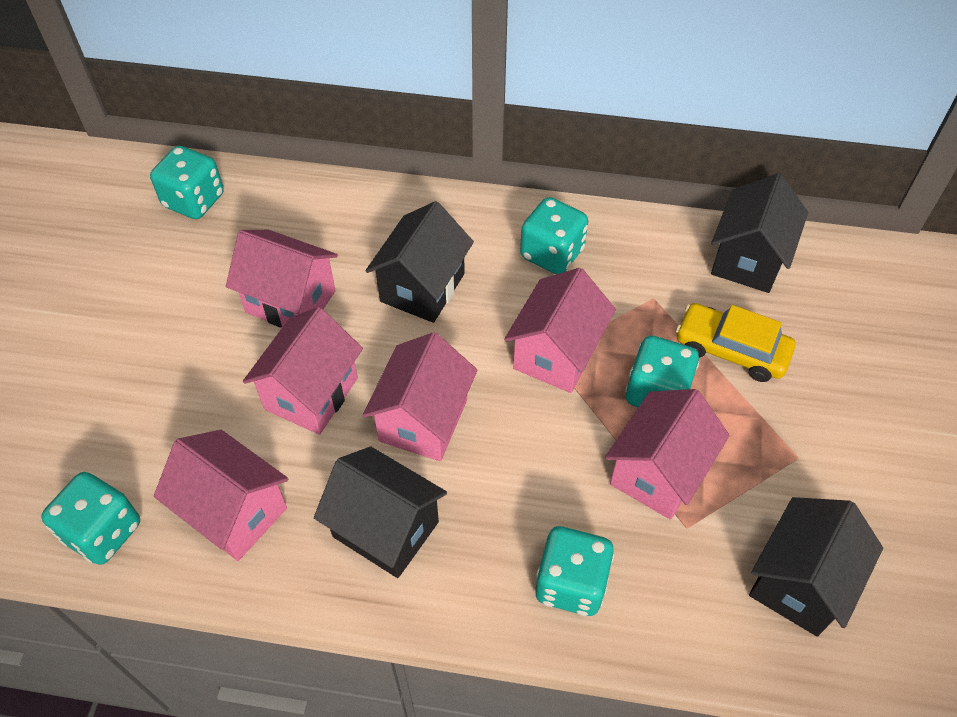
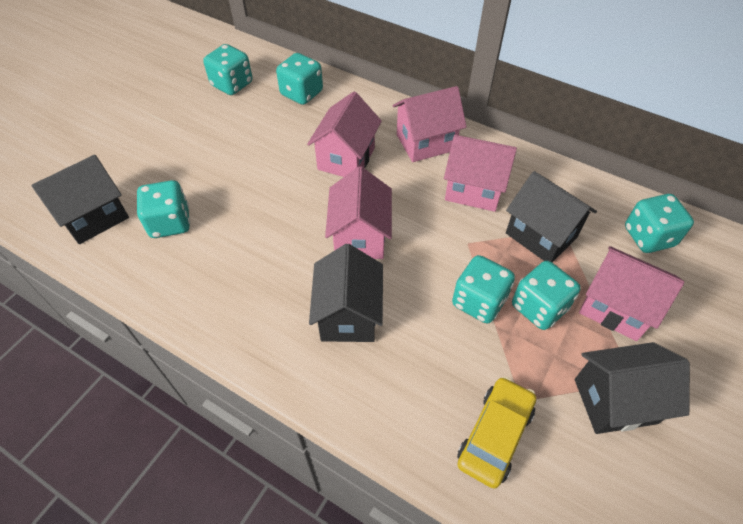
pink house: 6 -> 5
turquoise dice: 5 -> 6

